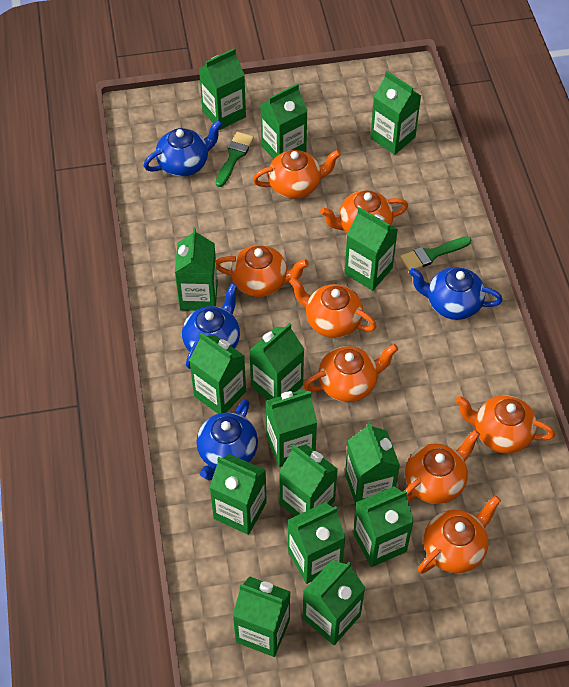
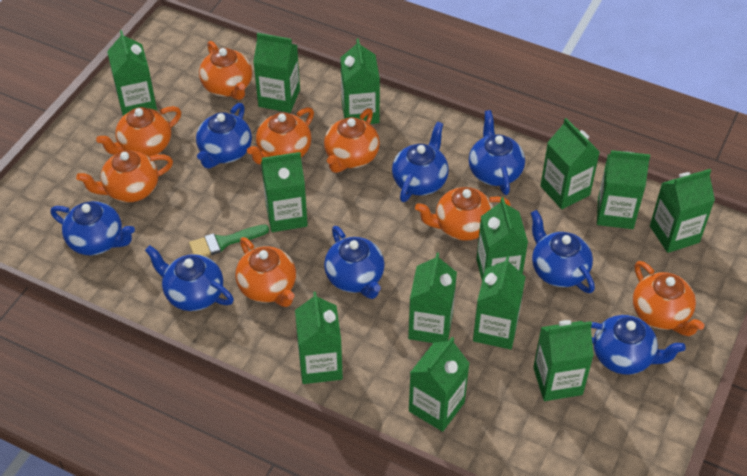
blue teapot: 4 -> 8
green brush: 2 -> 1
green carton: 15 -> 13

